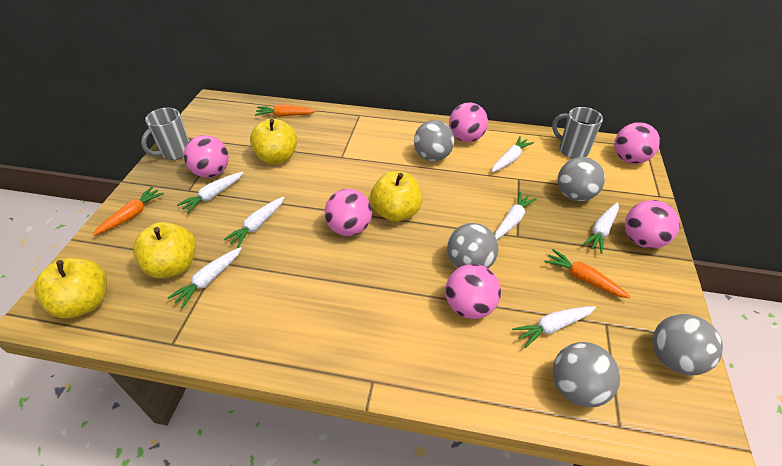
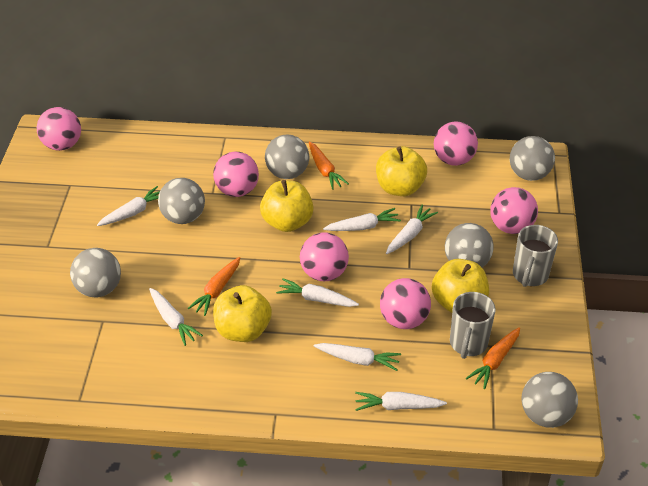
grey ball: 5 -> 6

